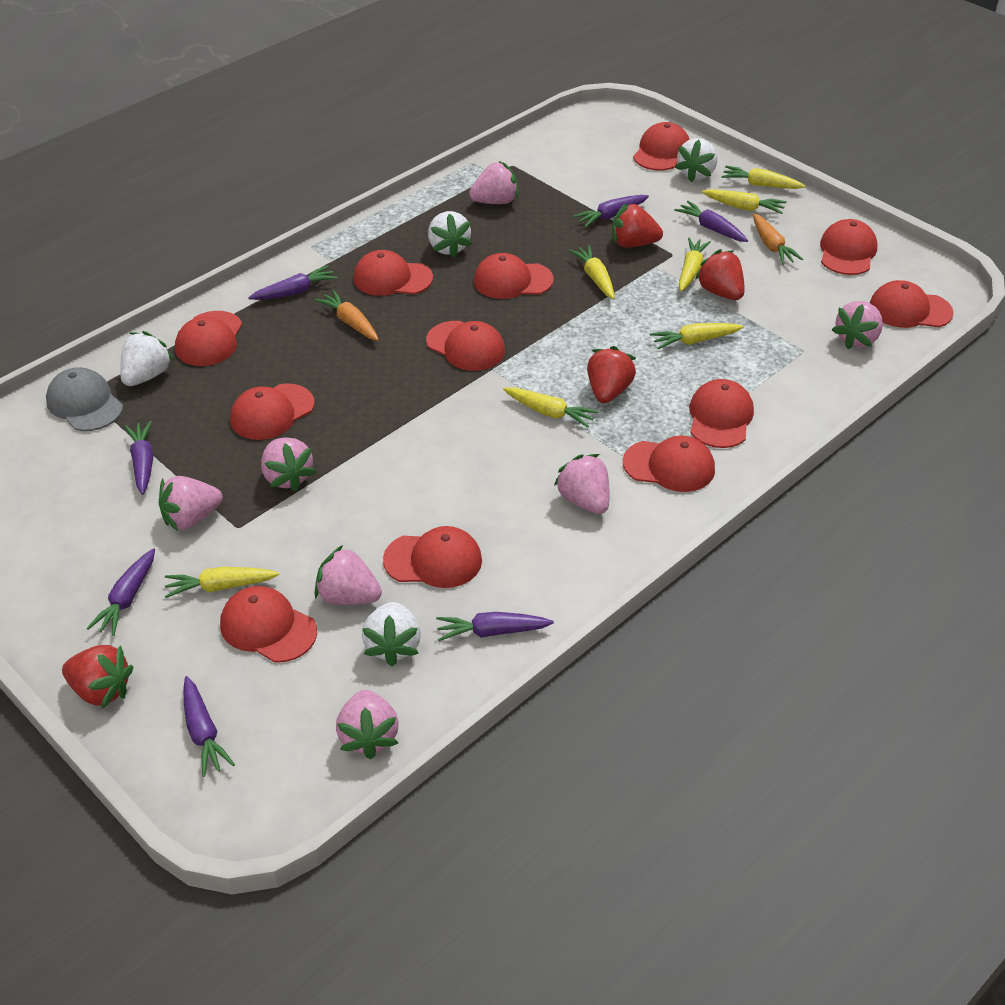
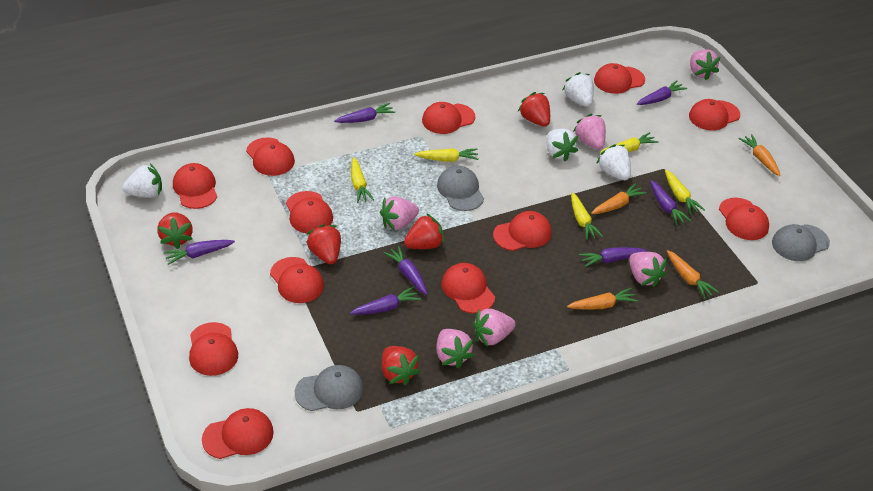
grey cap: 1 -> 3
orange carrot: 2 -> 4
pink strawberry: 7 -> 6
red strawberry: 4 -> 5
yellow carrot: 7 -> 5

